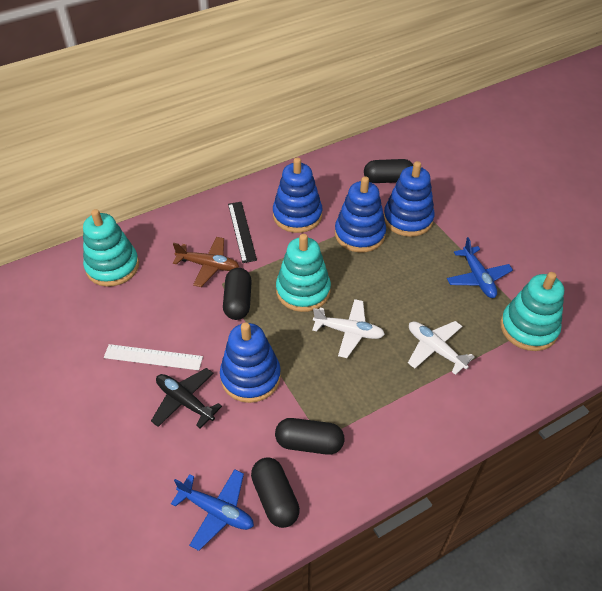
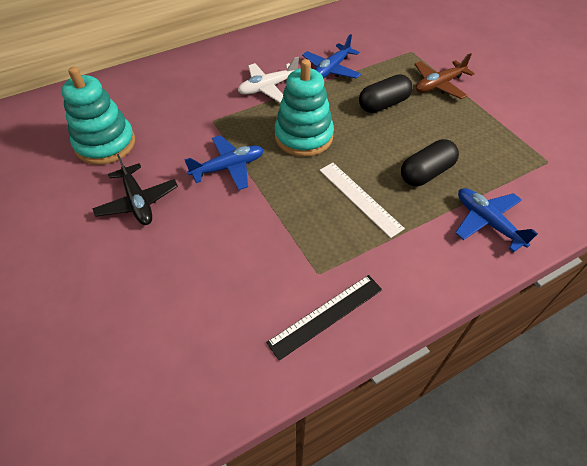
black capsule: 4 -> 2
blue plane: 2 -> 3
blue stacking toy: 4 -> 0
turquoise stacking toy: 3 -> 2
white plane: 2 -> 1

